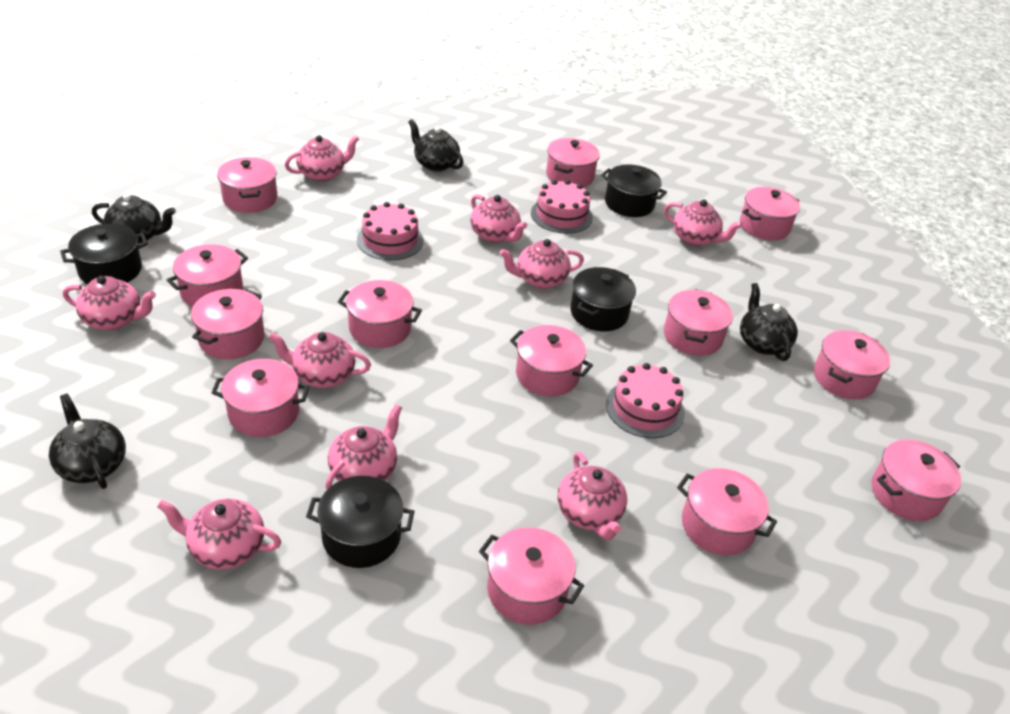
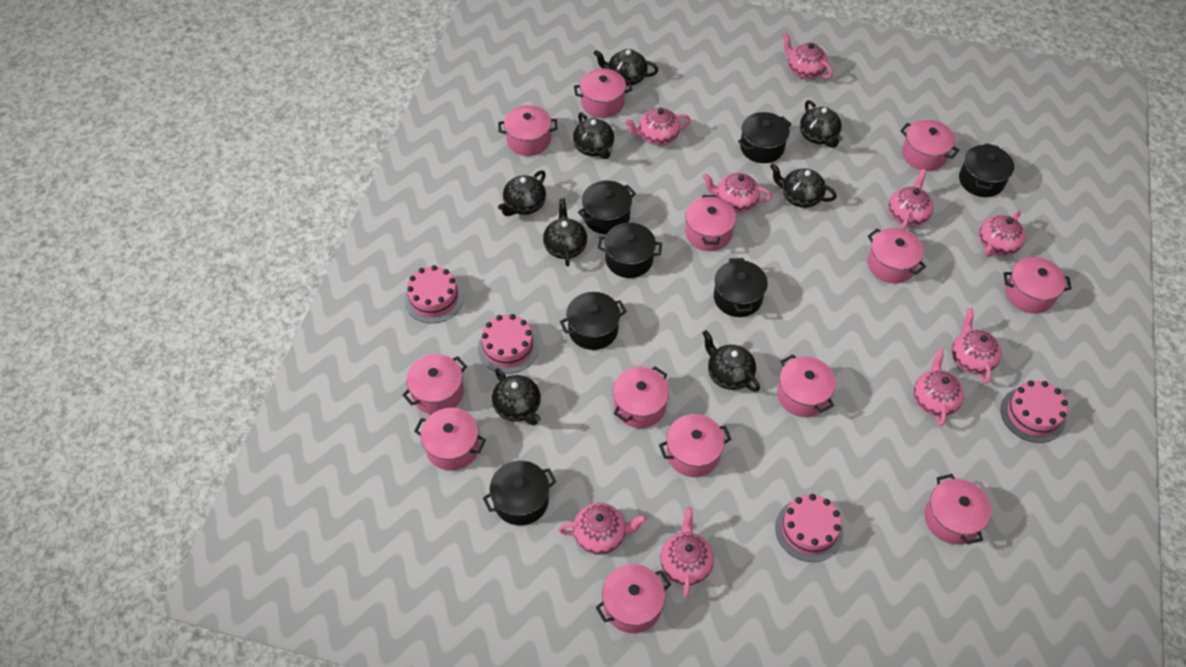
black pot: 4 -> 7
black teapot: 4 -> 8
pink cake: 3 -> 4

